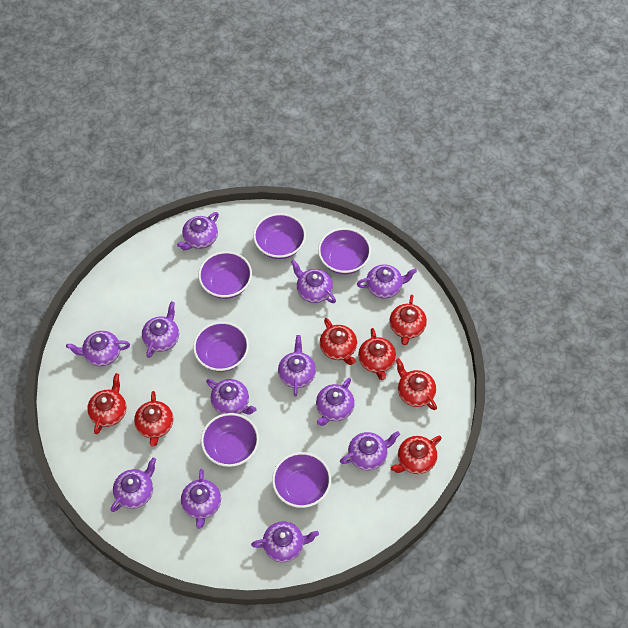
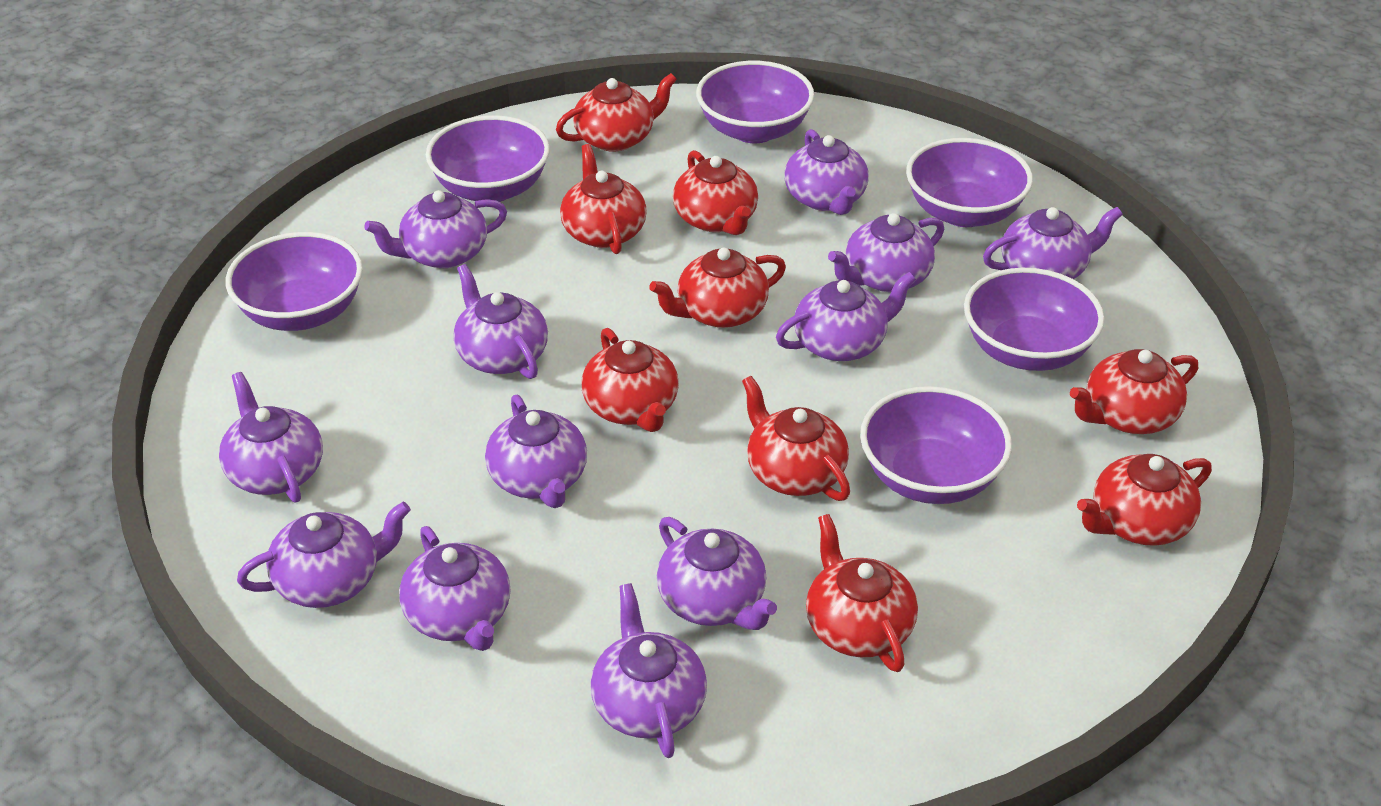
red teapot: 7 -> 9

